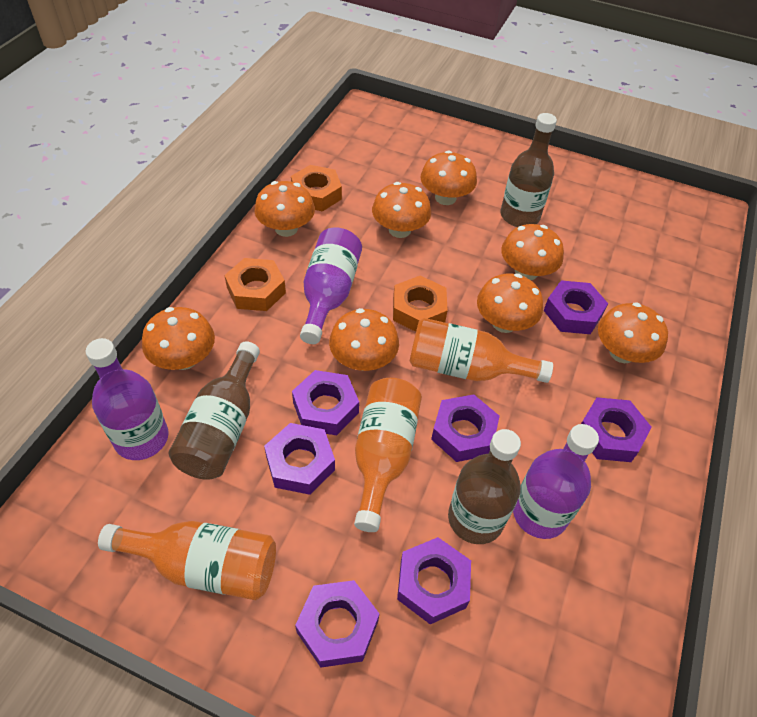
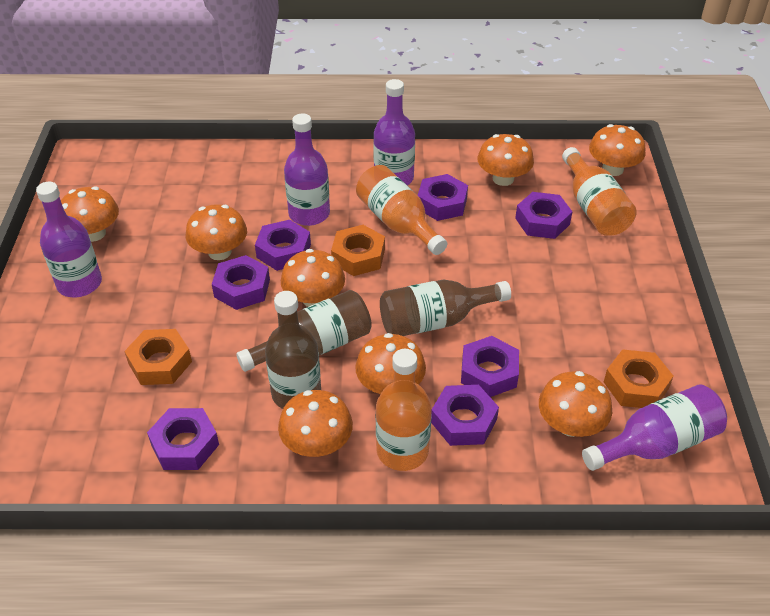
purple bottle: 3 -> 4

